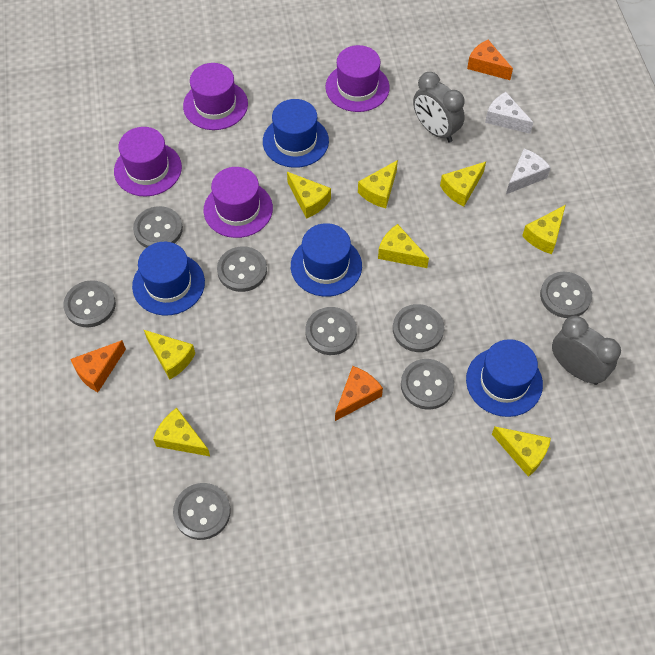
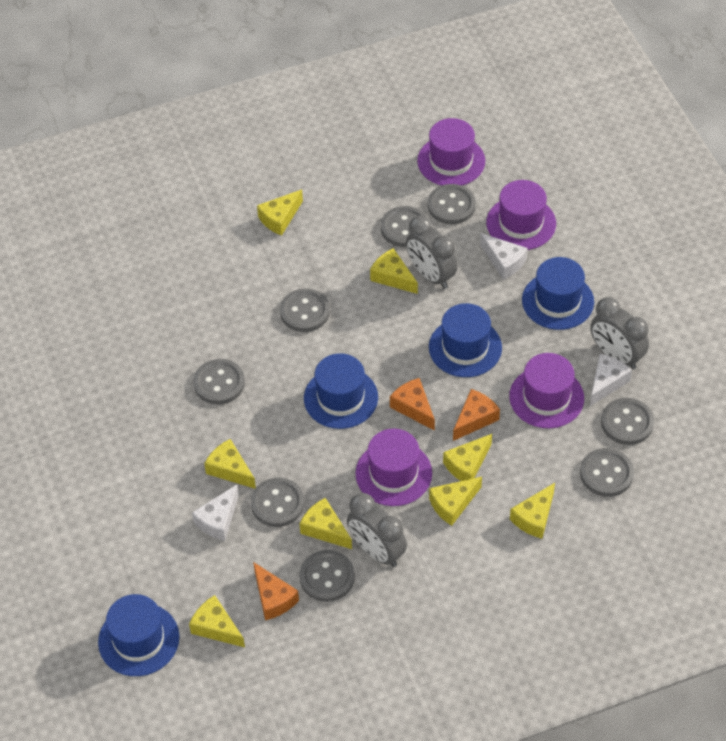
grey clock: 2 -> 3
white cheese: 2 -> 3

